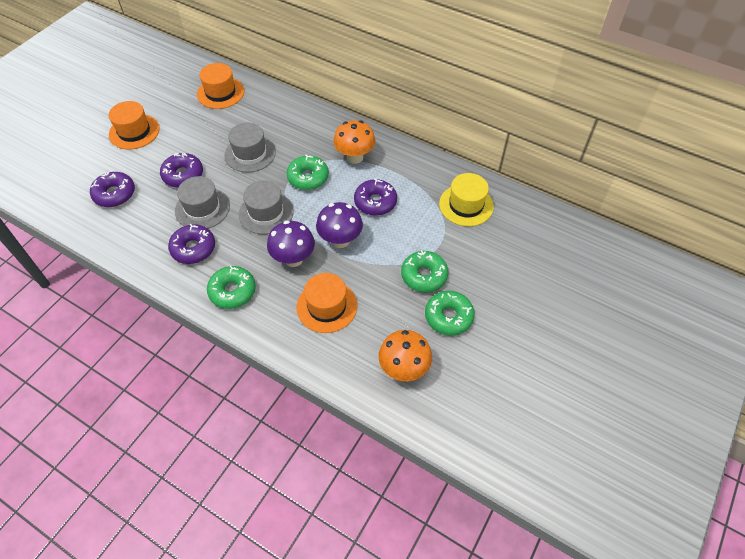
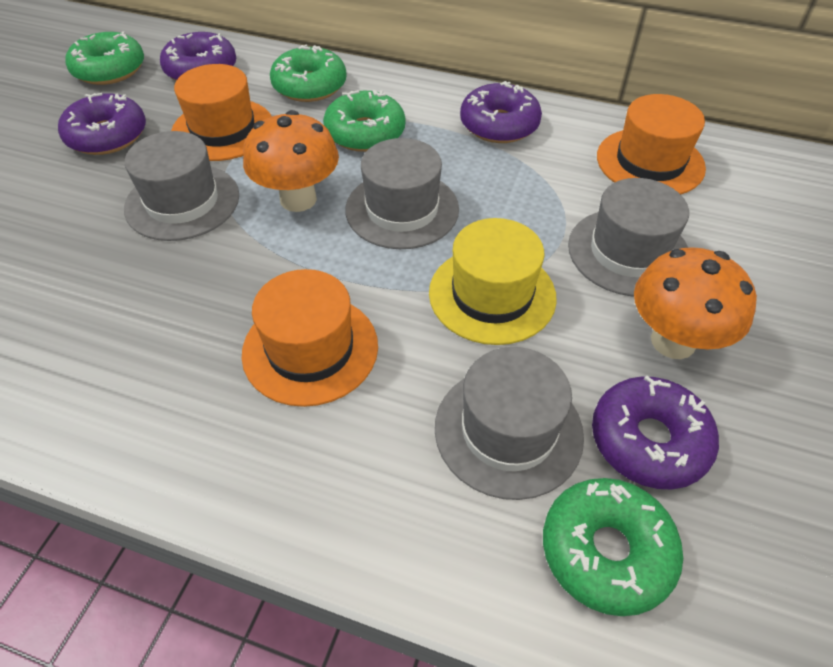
grey hat: 3 -> 4
purple mushroom: 2 -> 0

